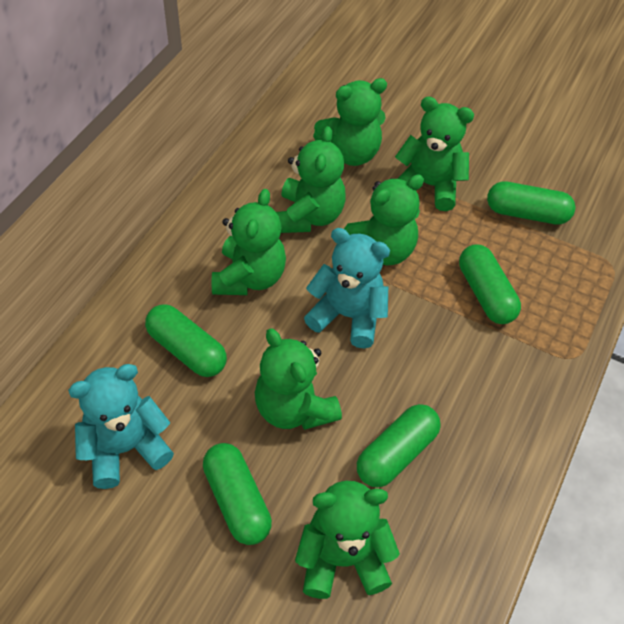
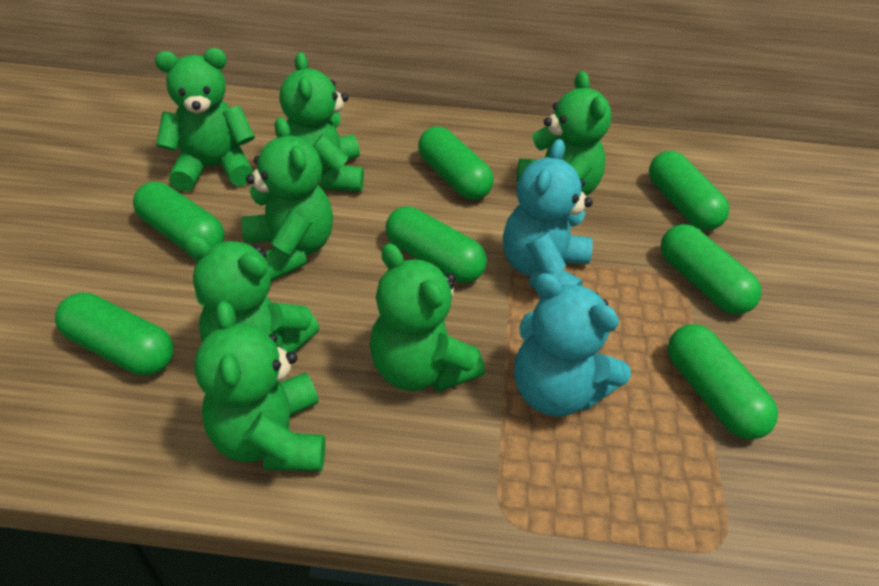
green capsule: 5 -> 7

